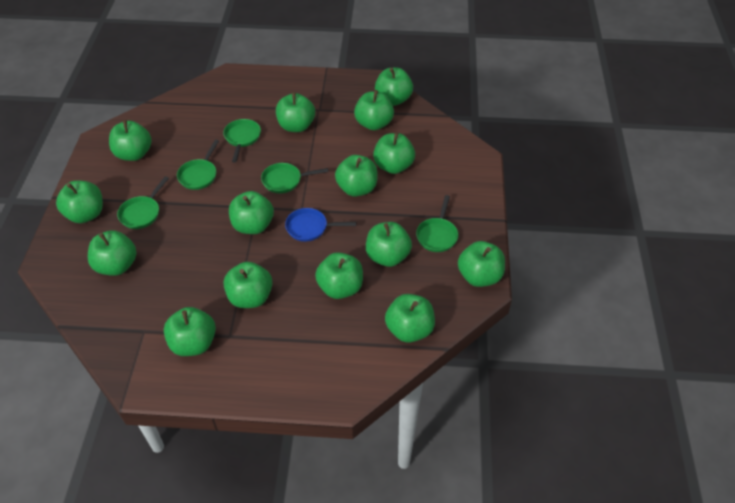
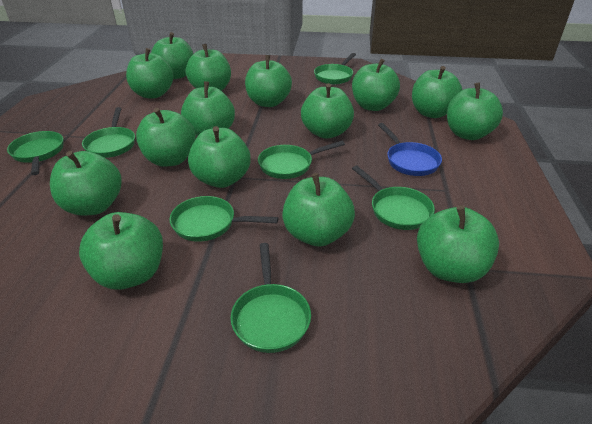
green pan: 5 -> 7

